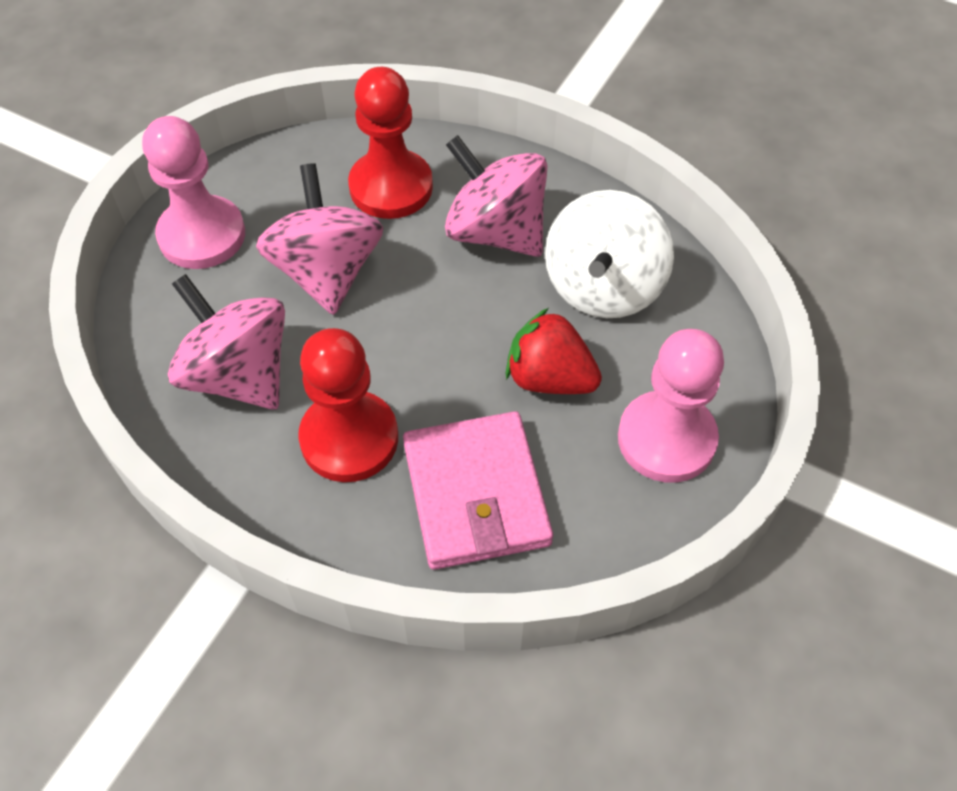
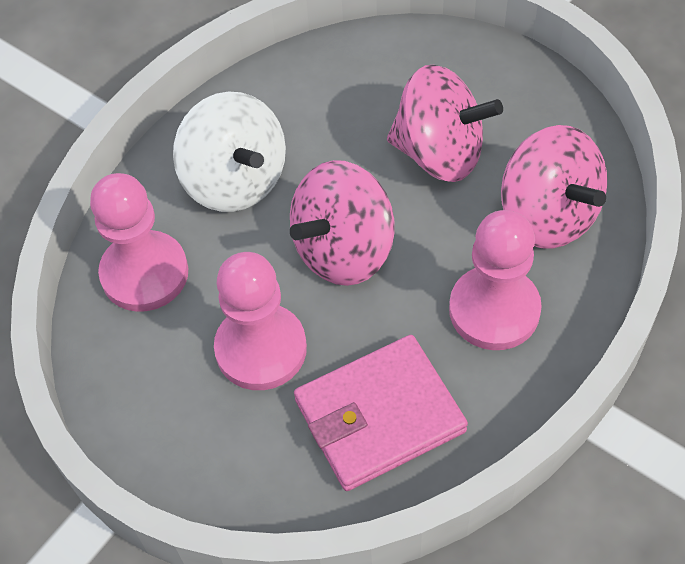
pink pawn: 2 -> 3
red pawn: 2 -> 0
red strawberry: 1 -> 0

